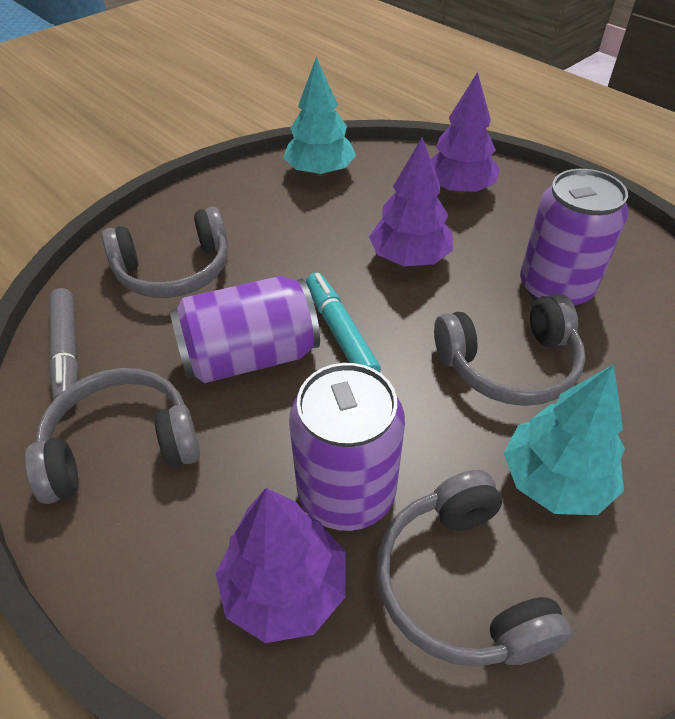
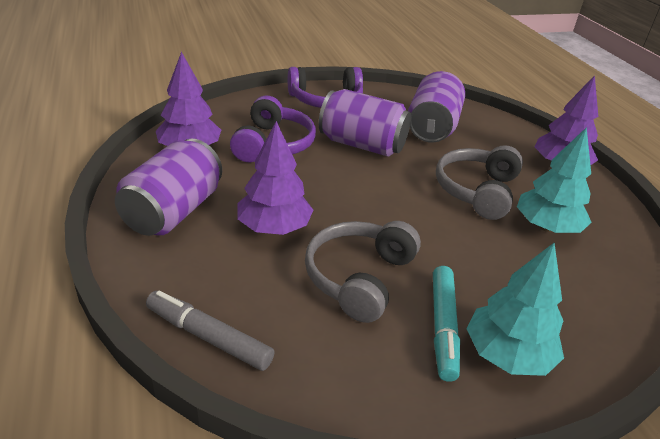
grey headphones: 4 -> 2
purple headphones: 0 -> 2

